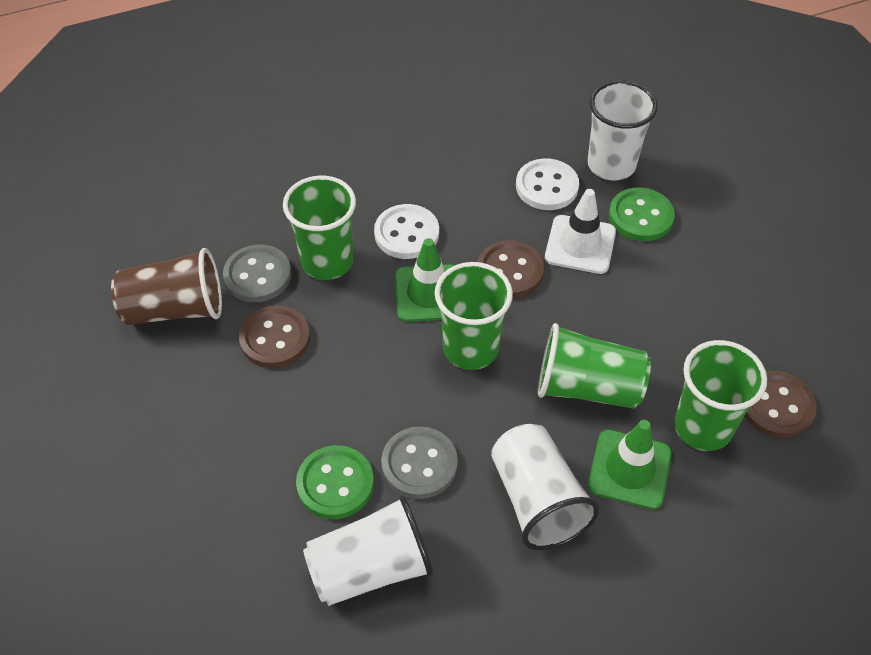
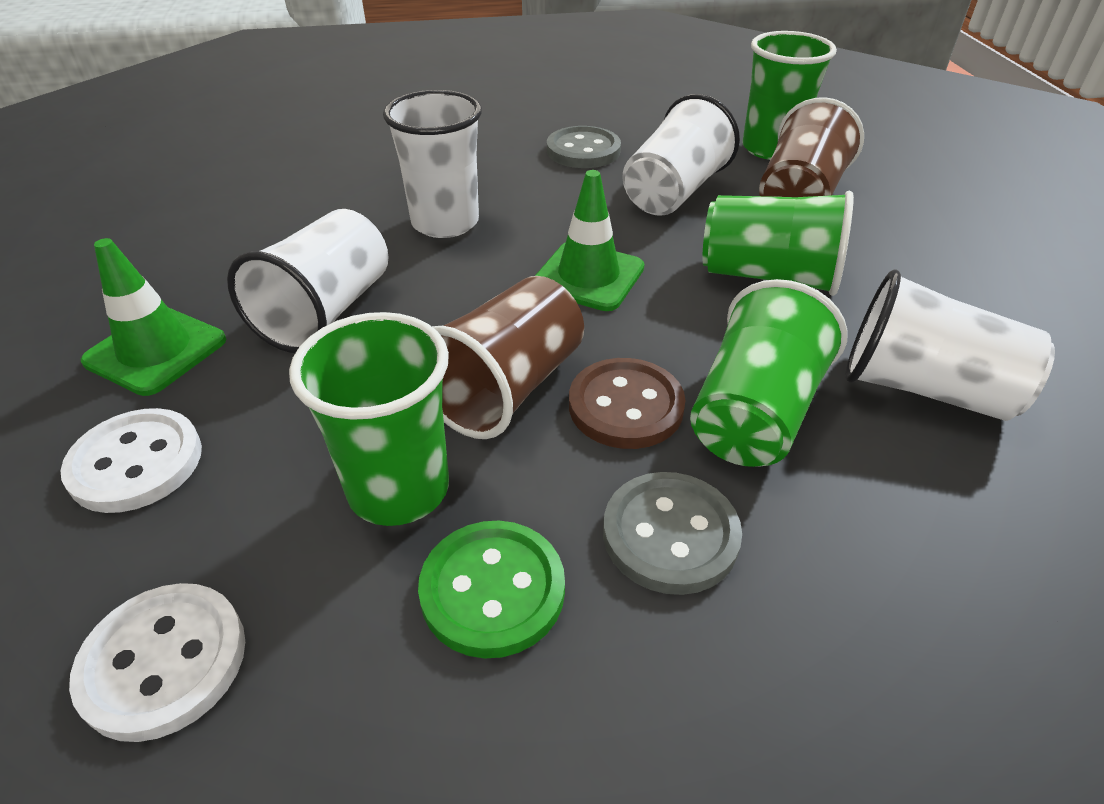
brown button: 3 -> 1
brown cup: 1 -> 2
green button: 2 -> 1
white cup: 3 -> 4
white traffic cone: 1 -> 0

